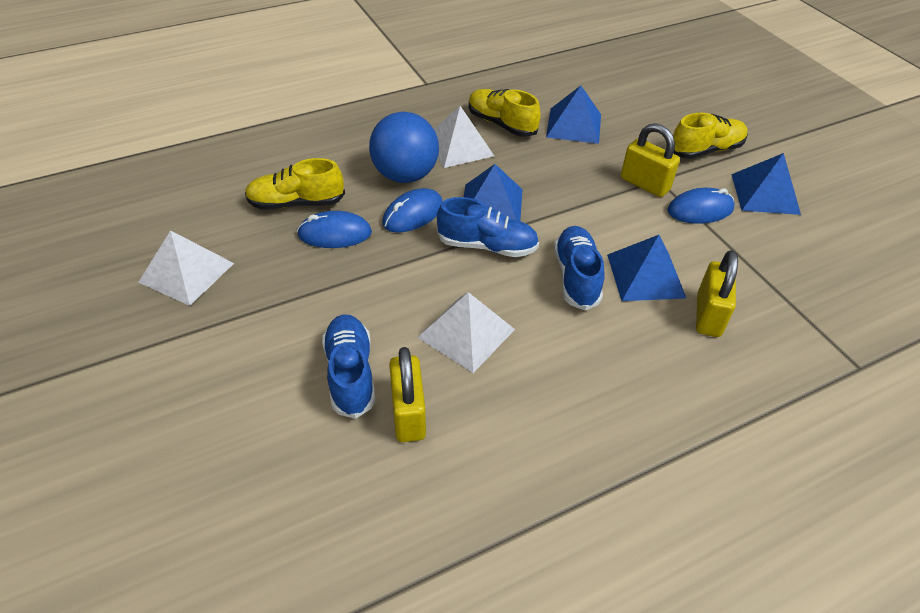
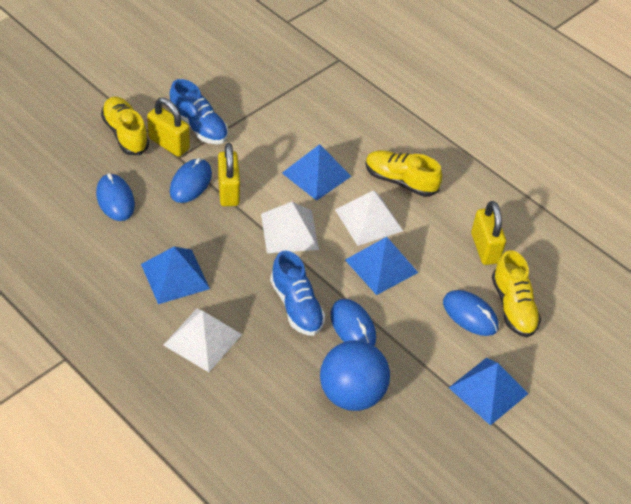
blue mouse: 3 -> 4
blue shoe: 3 -> 2

